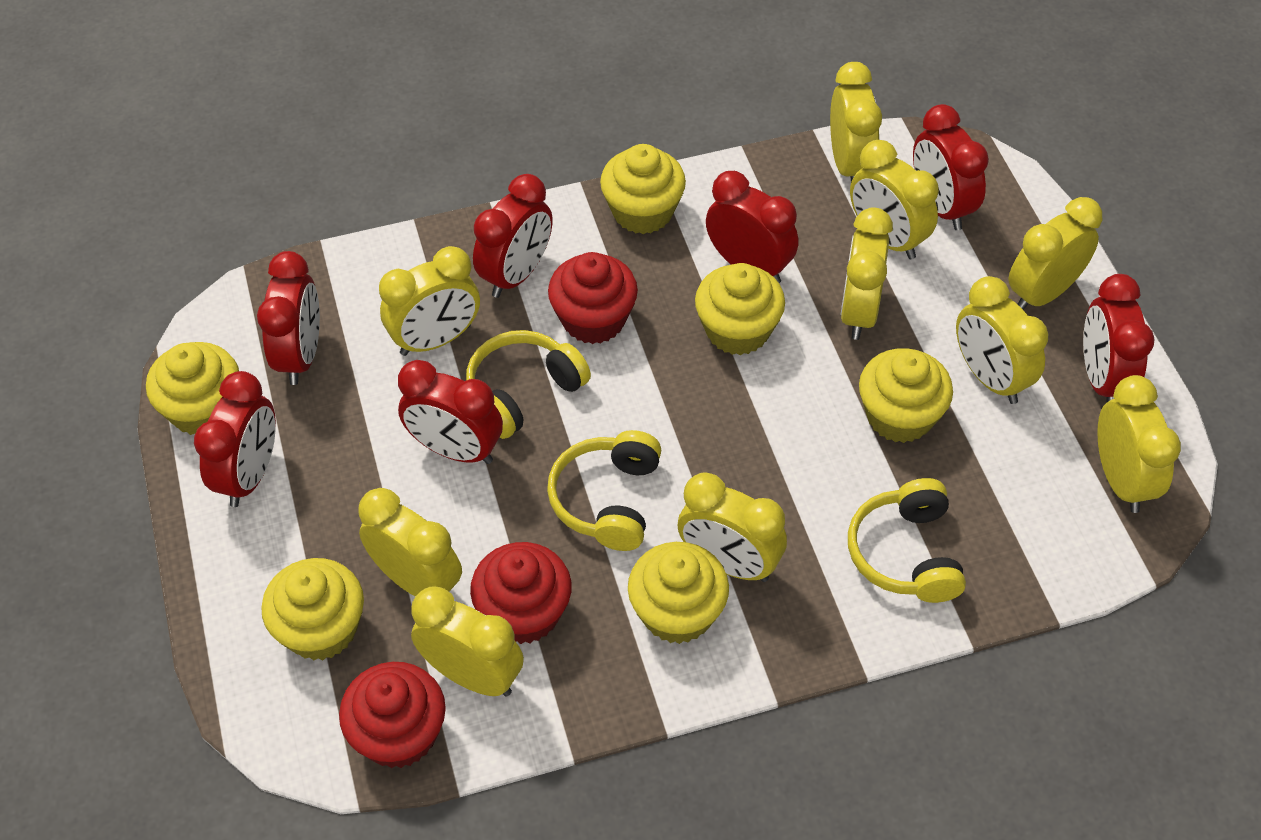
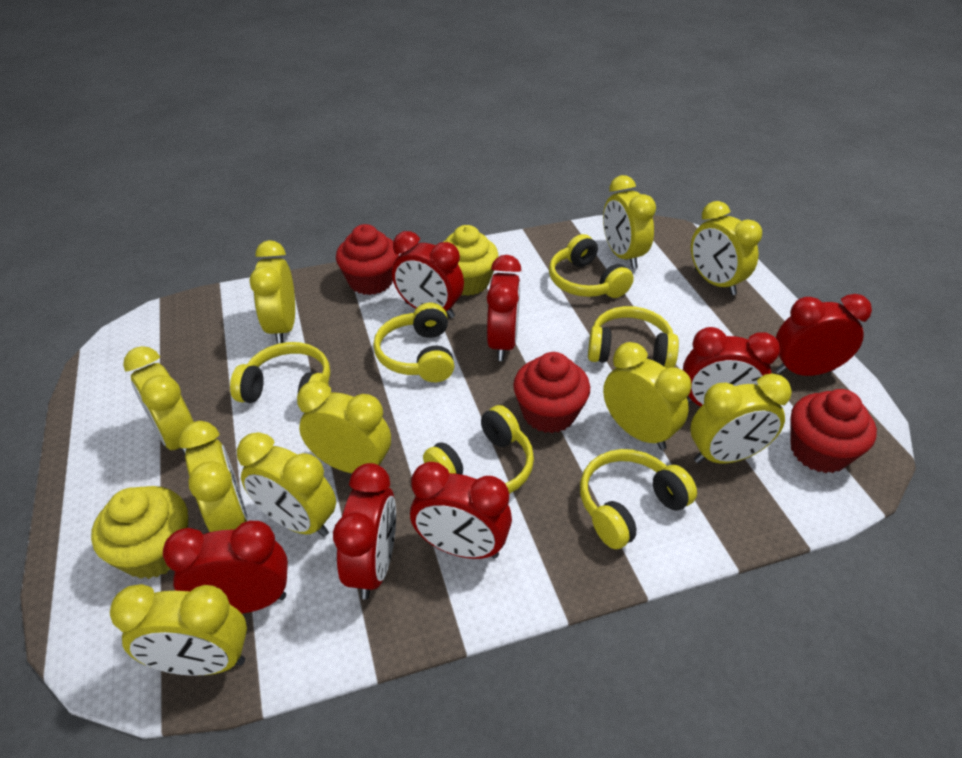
yellow cupcake: 6 -> 2
yellow headphones: 3 -> 6

